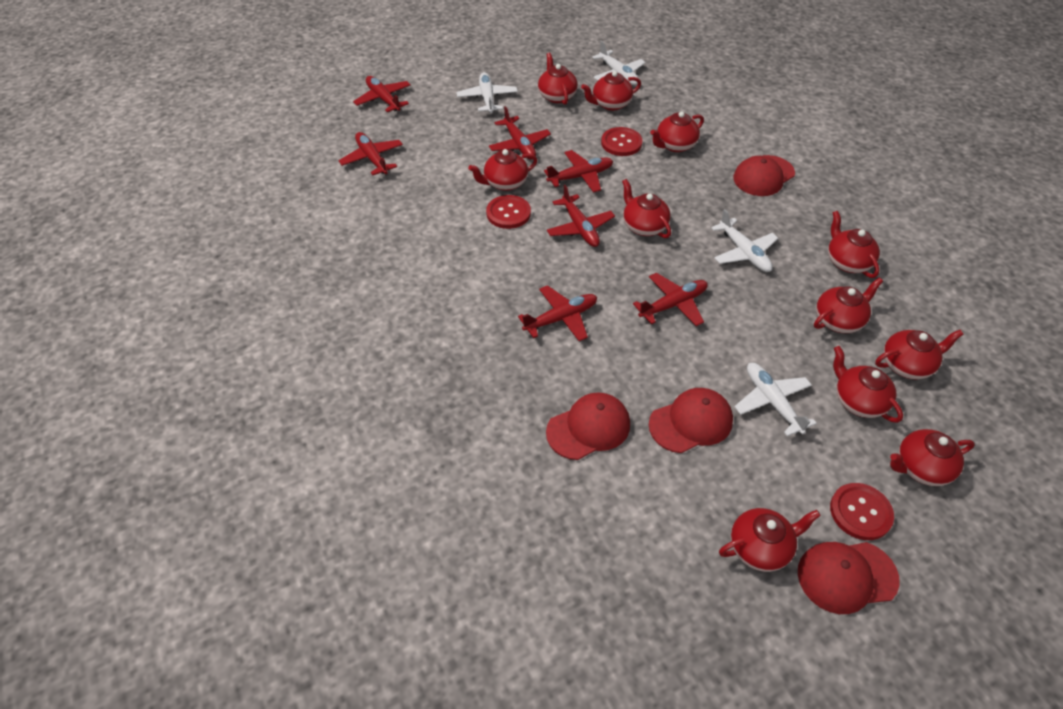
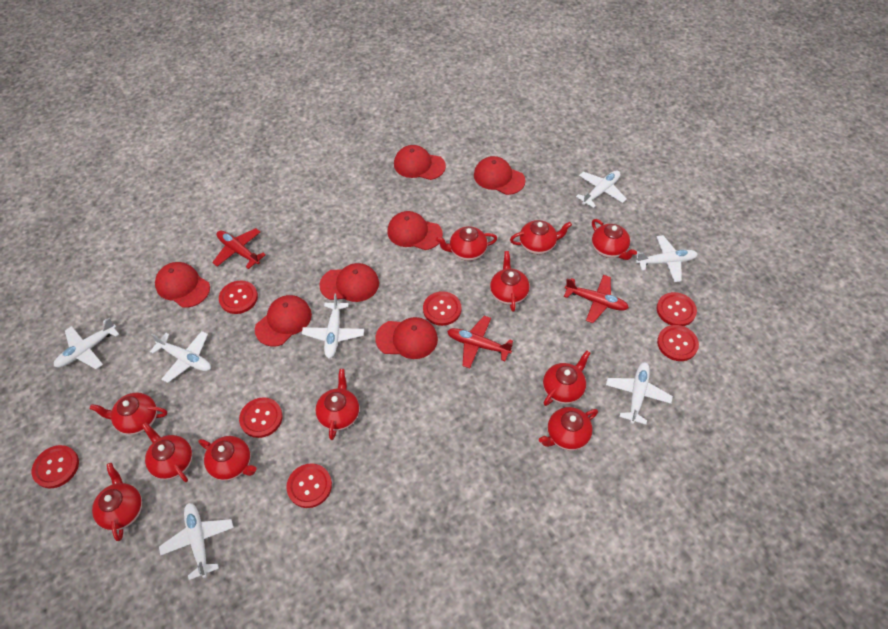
red button: 3 -> 7
red cap: 4 -> 7
red plane: 7 -> 3
white plane: 4 -> 7

